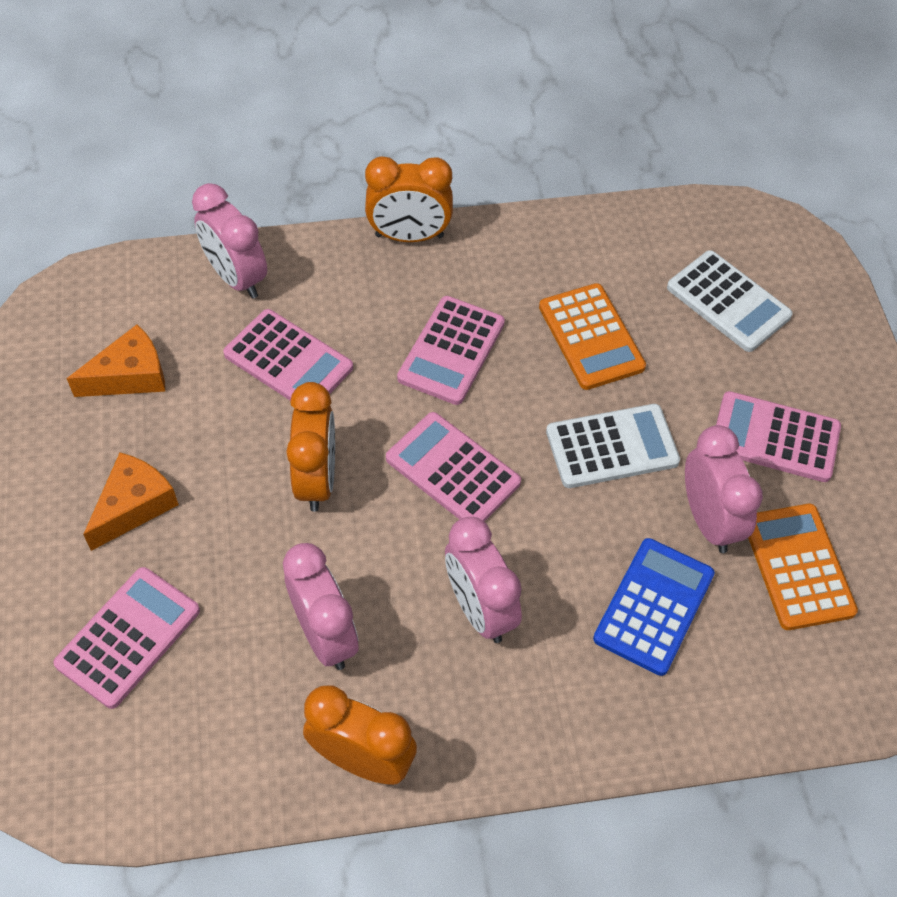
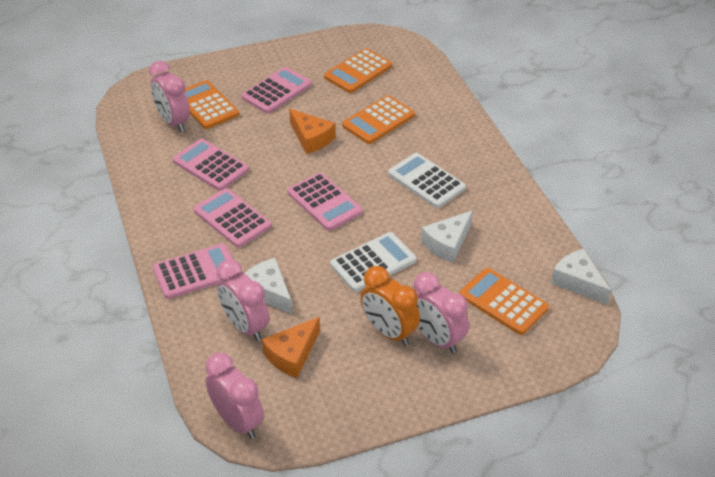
blue calculator: 1 -> 0
orange calculator: 2 -> 4
orange clock: 3 -> 1
white cheese: 0 -> 3

